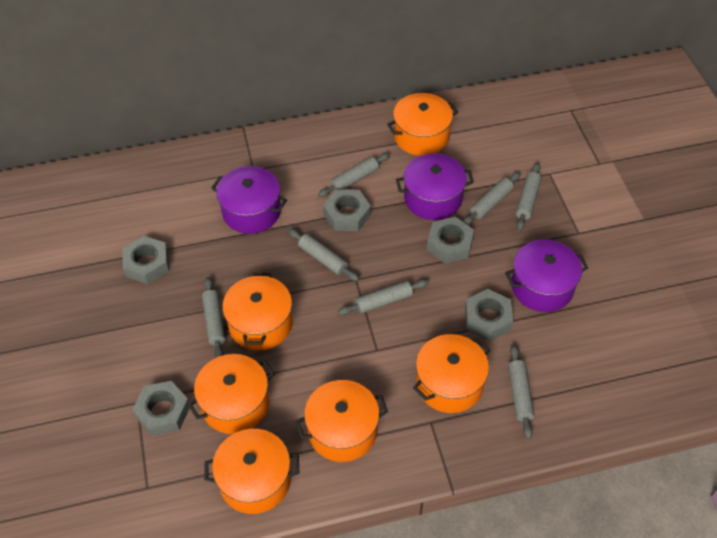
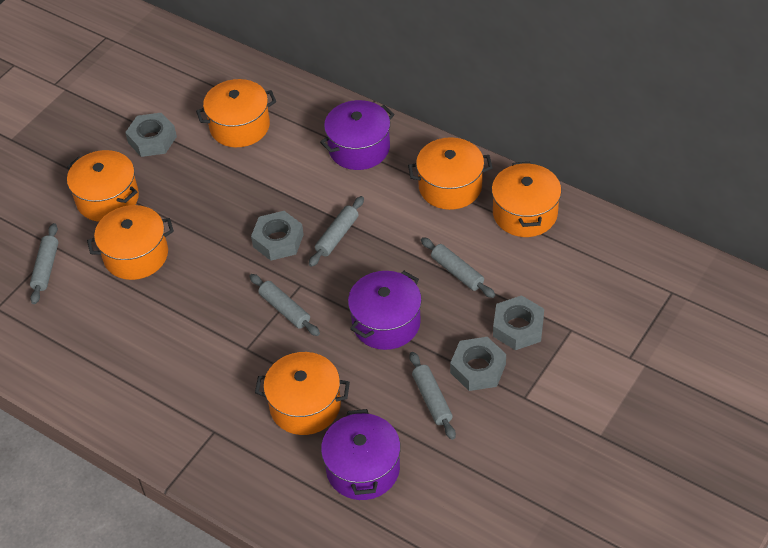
grey nut: 5 -> 4
grey rolling pin: 7 -> 5

